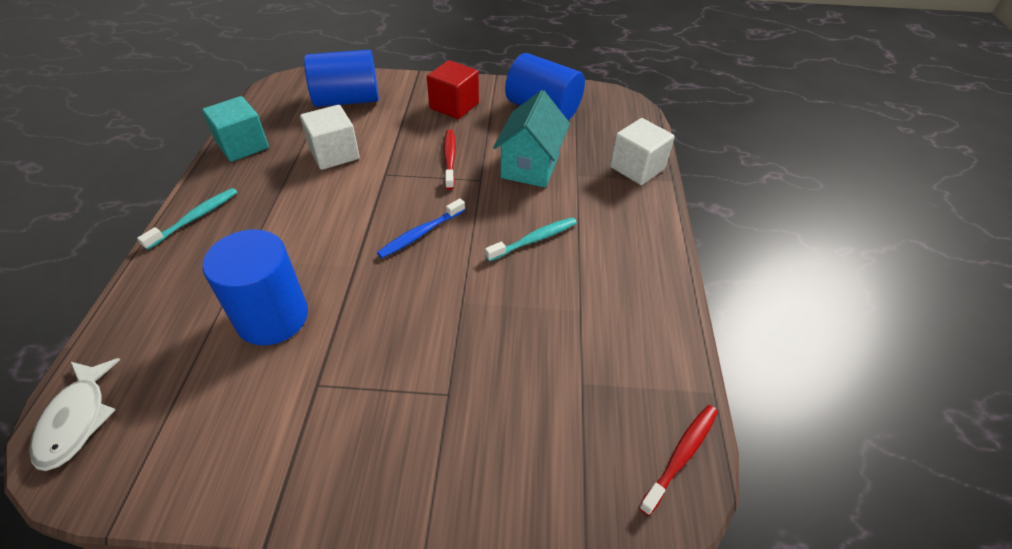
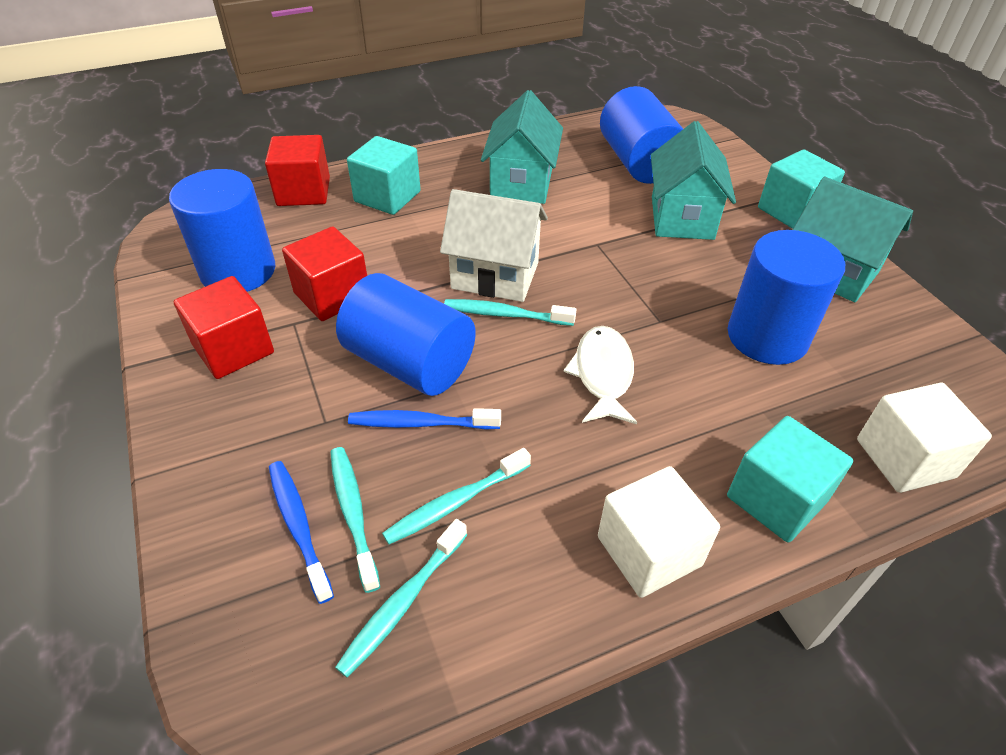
blue cylinder: 3 -> 4
blue toothbrush: 1 -> 2
red cube: 1 -> 3
red toothbrush: 2 -> 0
turquoise cube: 1 -> 3
turquoise house: 1 -> 3
turquoise toothbrush: 2 -> 4
white house: 0 -> 1

